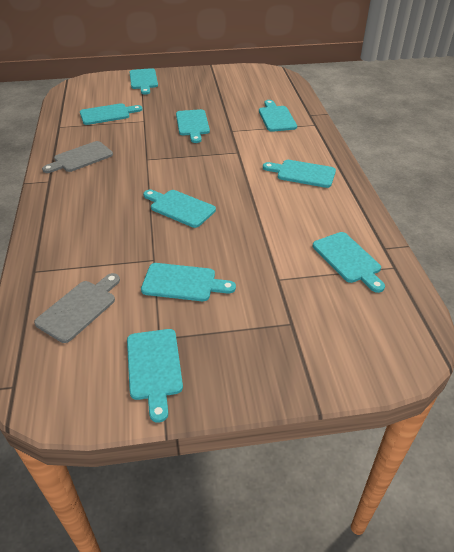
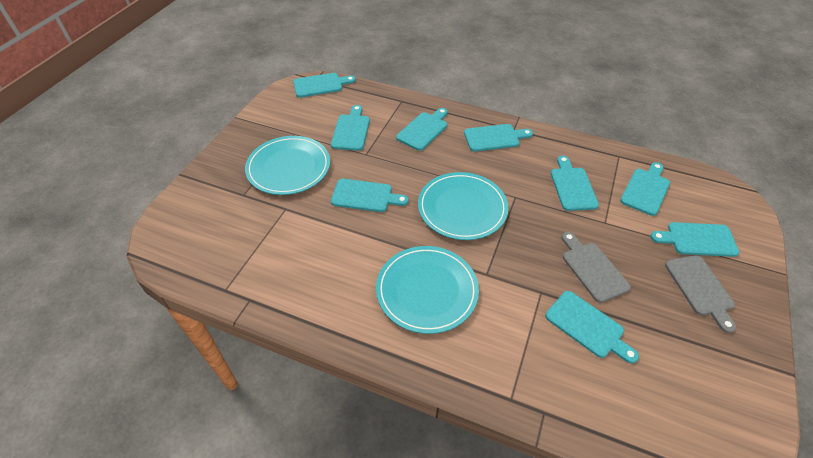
turquoise plate: 0 -> 3

